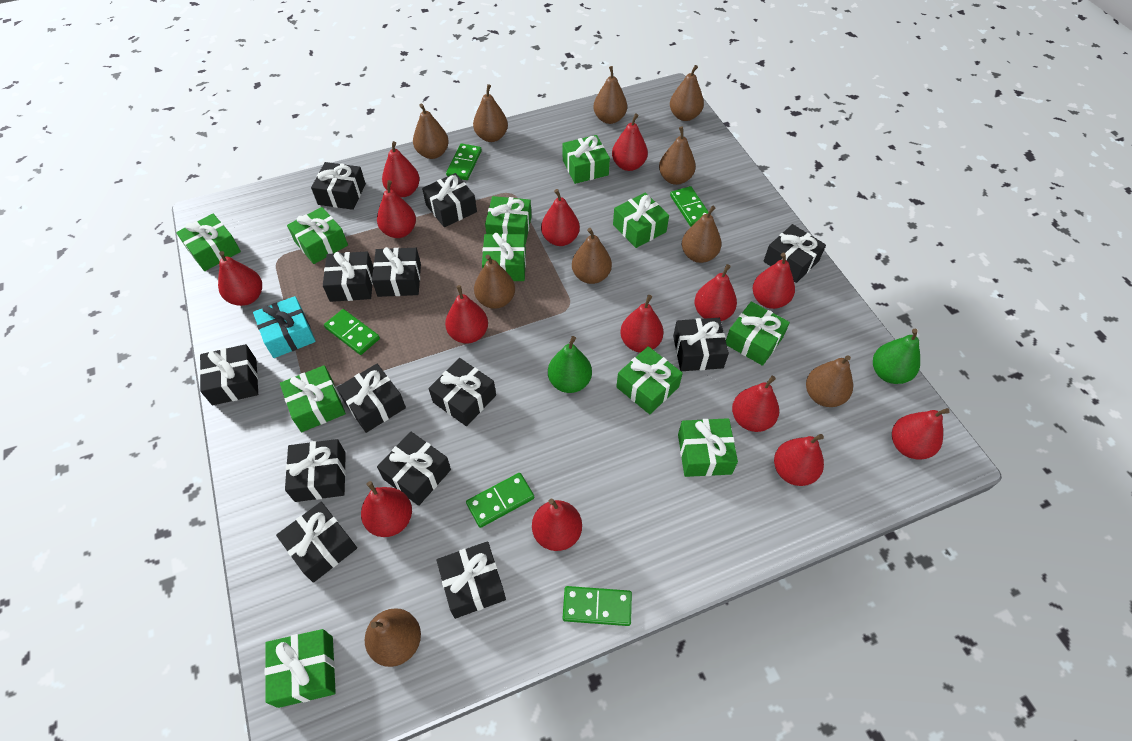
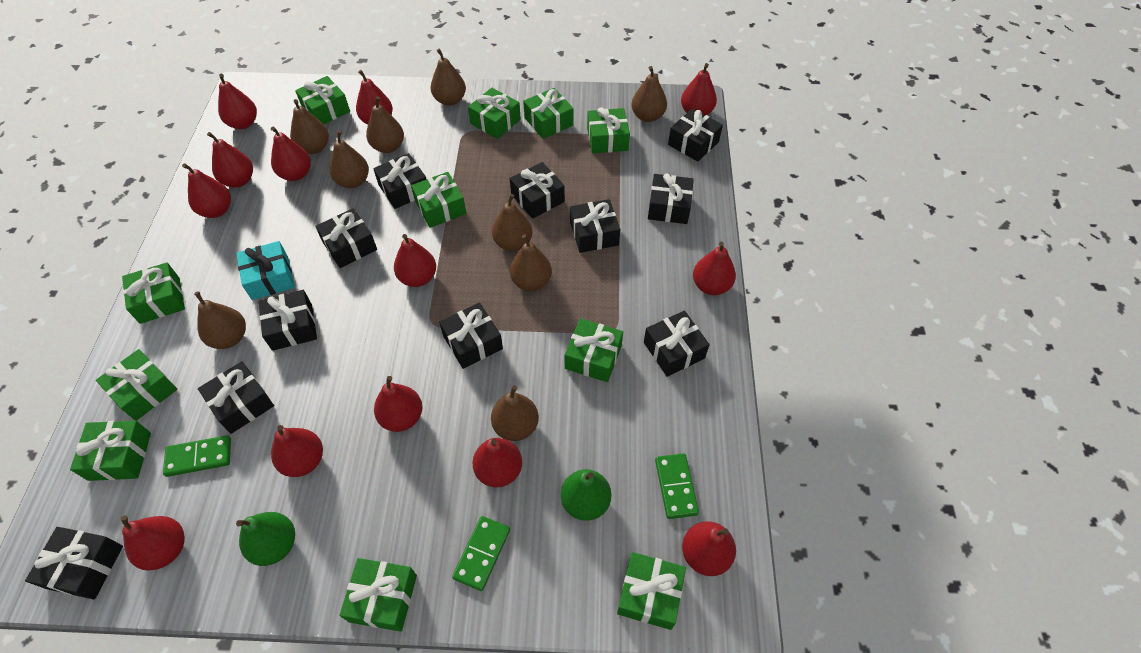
black gift: 13 -> 11
brown pear: 10 -> 9
green domino: 5 -> 3
red pear: 14 -> 13

